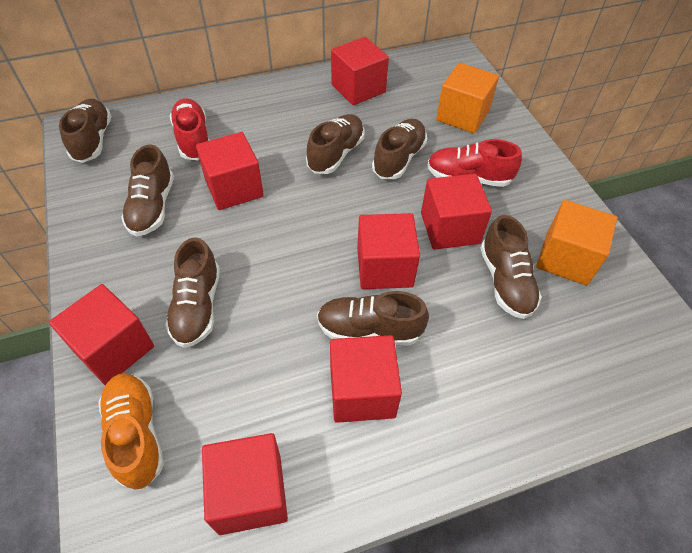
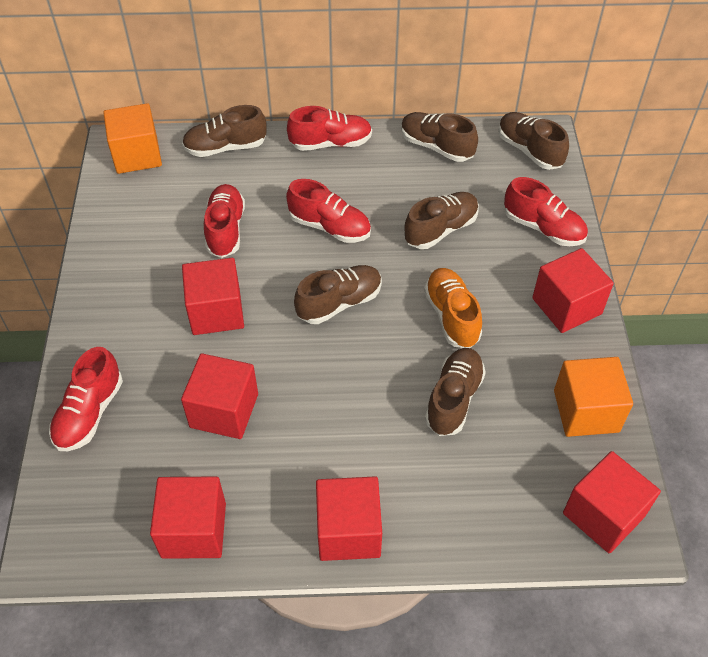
brown shoe: 7 -> 6
red cube: 7 -> 6
red shoe: 2 -> 5

